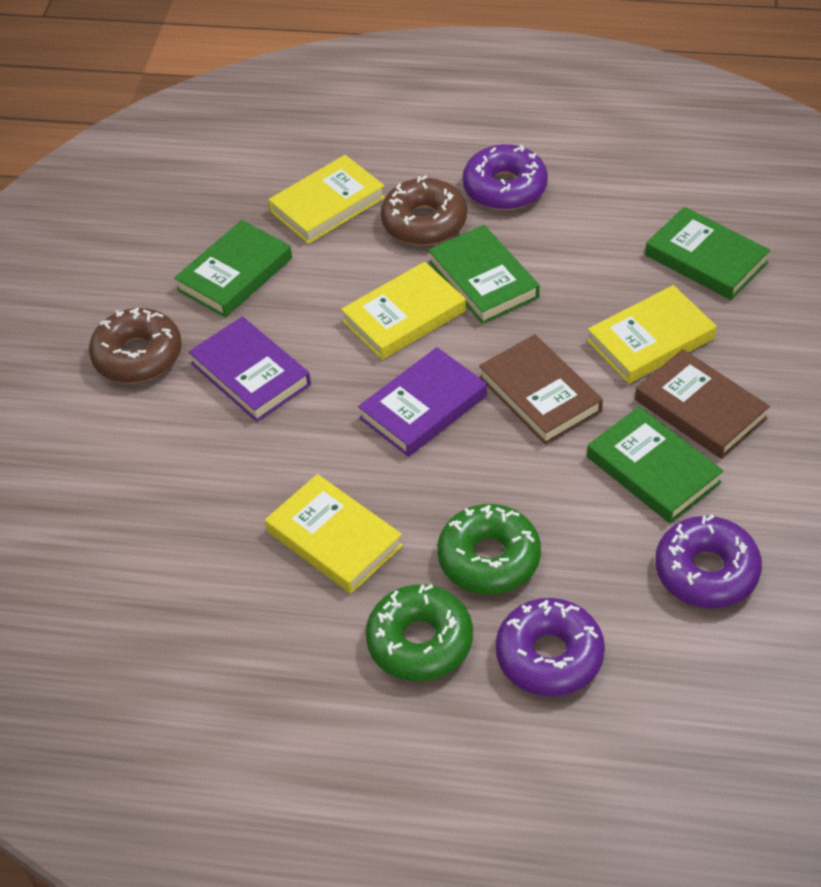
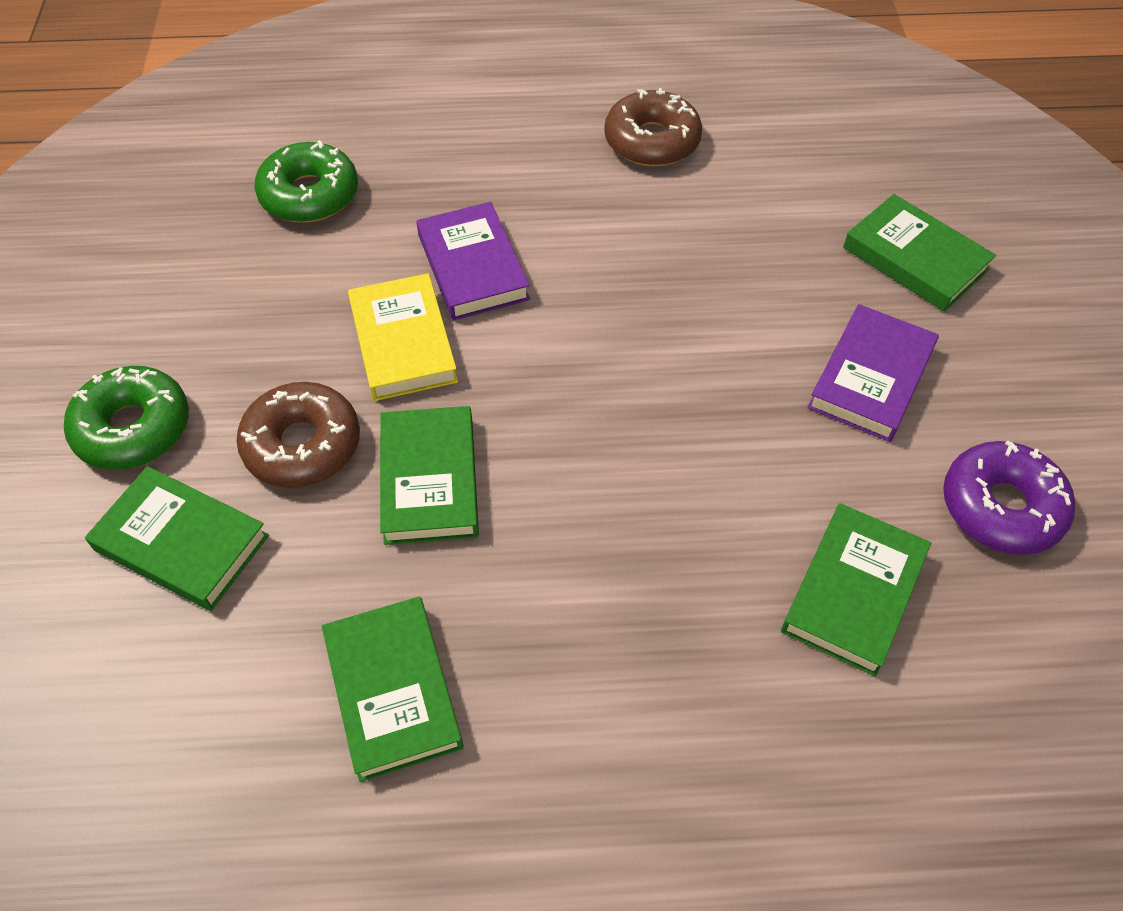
brown book: 2 -> 0
green book: 4 -> 5
purple donut: 3 -> 1
yellow book: 4 -> 1

